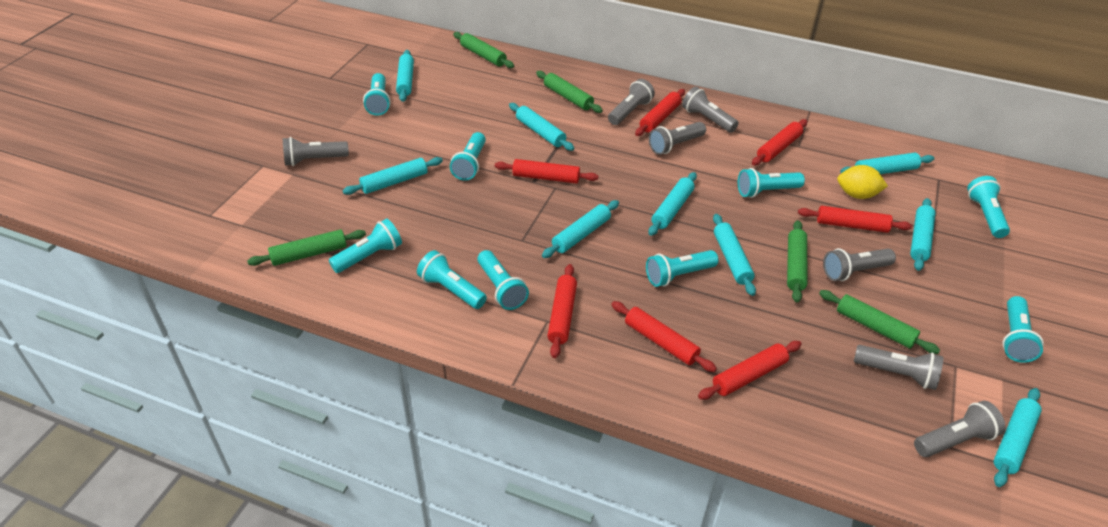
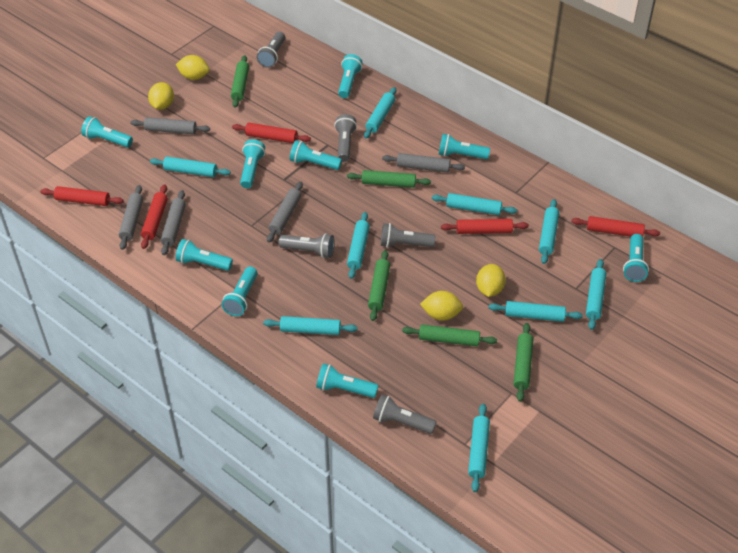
grey flashlight: 7 -> 5
grey rolling pin: 0 -> 5
red rolling pin: 7 -> 5
yellow lemon: 1 -> 4

